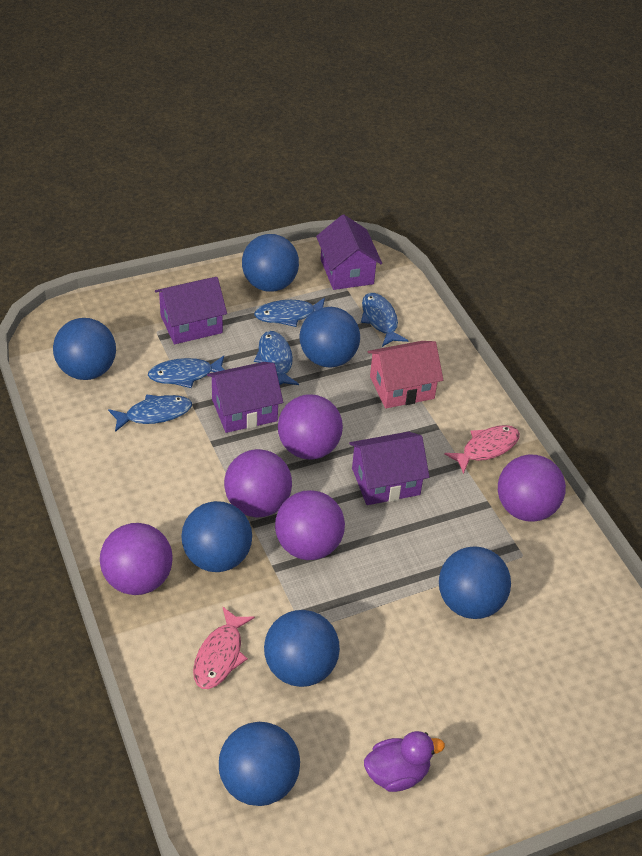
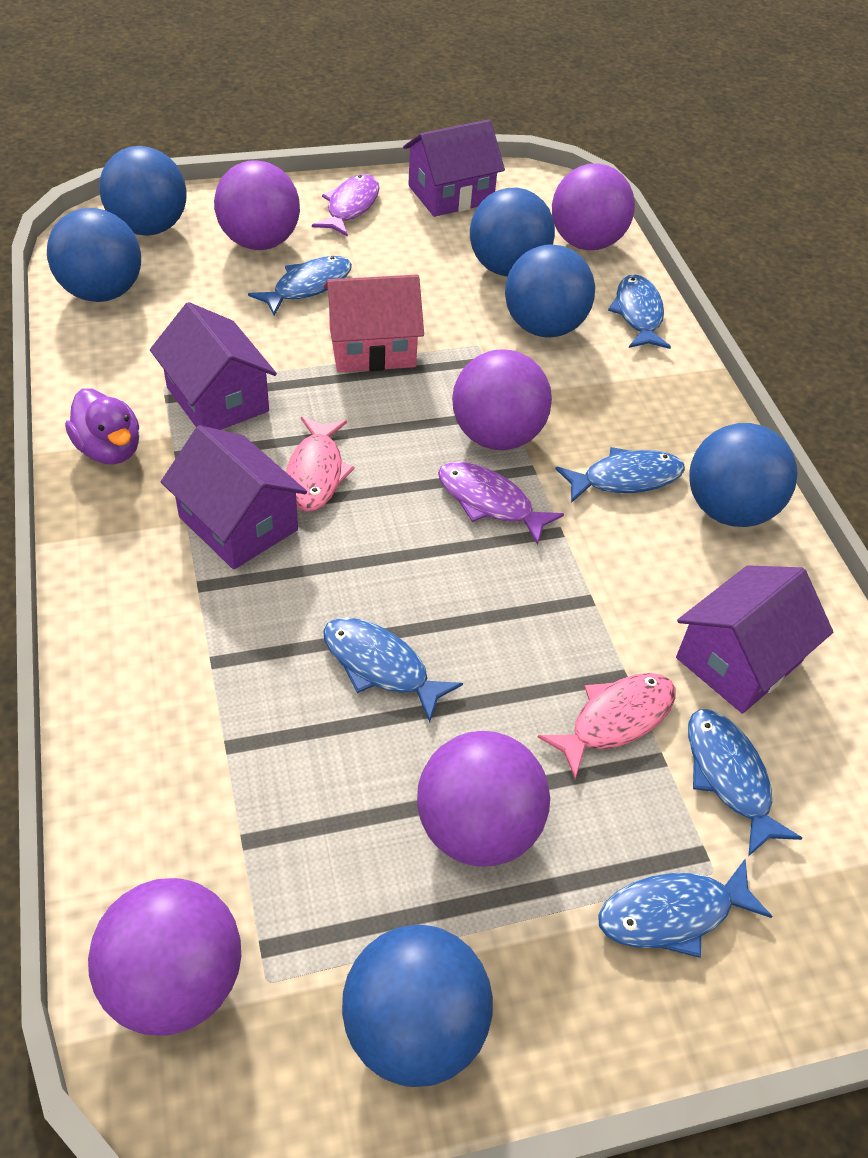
blue ball: 7 -> 6
blue fish: 5 -> 6
purple fish: 0 -> 2

